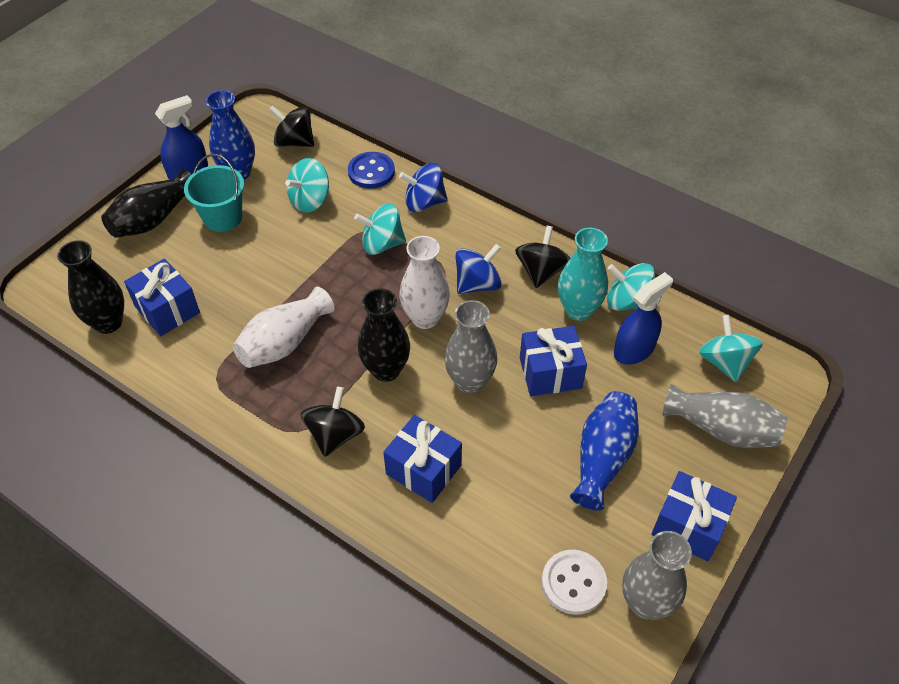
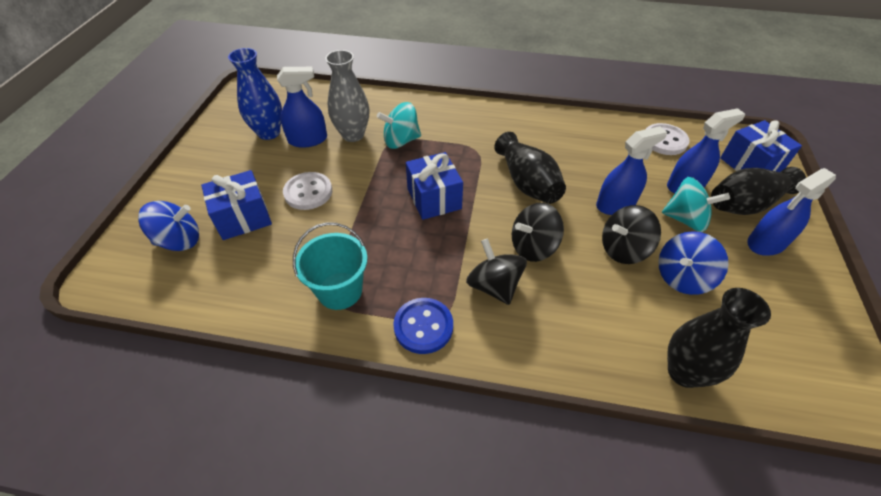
blue gift: 4 -> 3
blue spray bottle: 2 -> 4
blue vase: 2 -> 1
grey vase: 3 -> 1
turquoise spinning top: 4 -> 2
turquoise vase: 1 -> 0
white button: 1 -> 2
white vase: 2 -> 0

